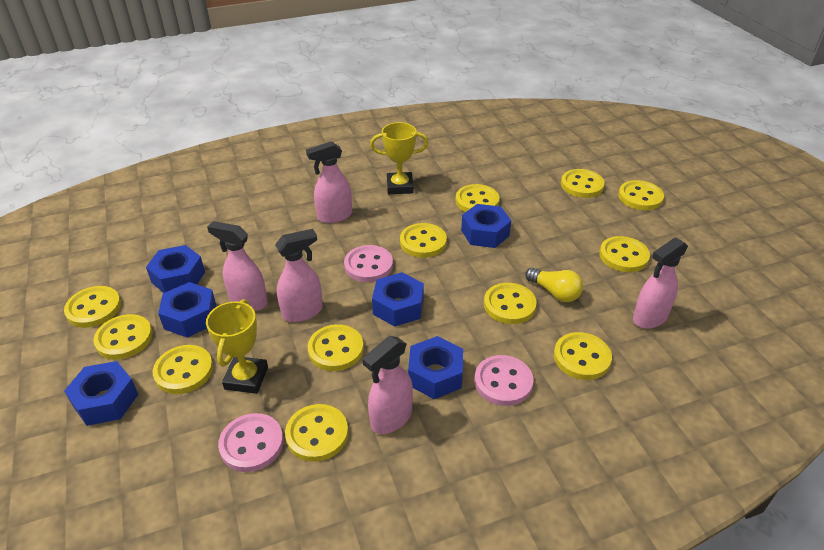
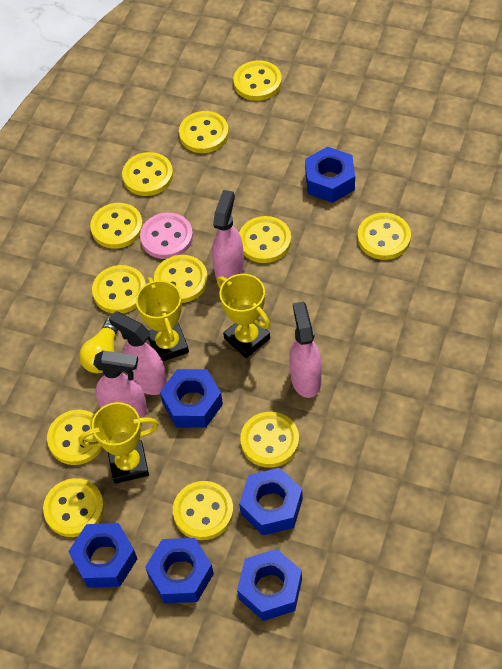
pink button: 3 -> 1
pink spray bottle: 5 -> 4
yellow trophy: 2 -> 3

